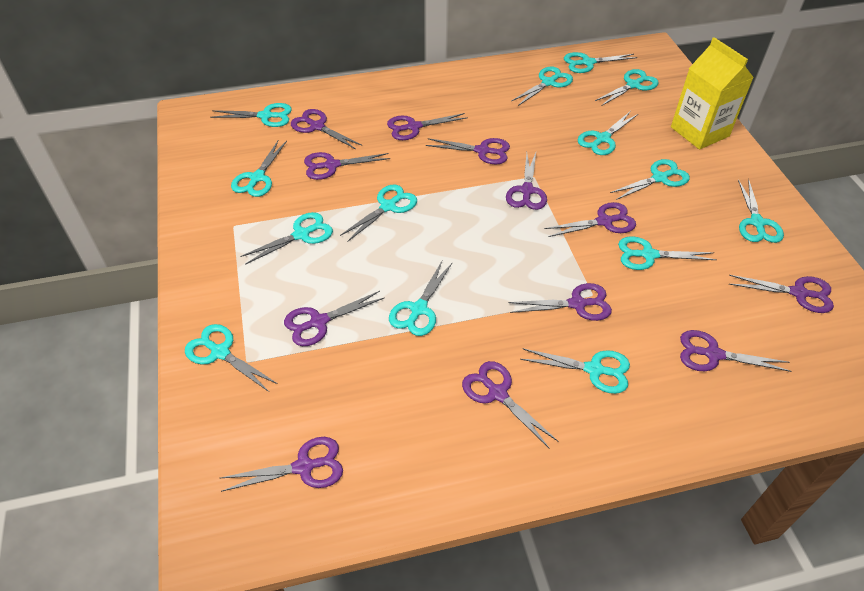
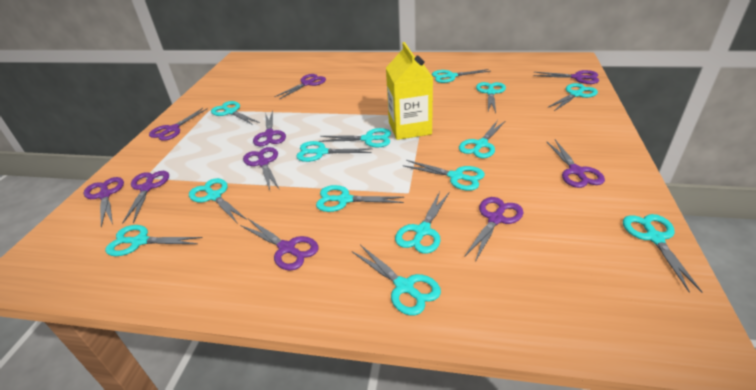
purple scissors: 12 -> 10

